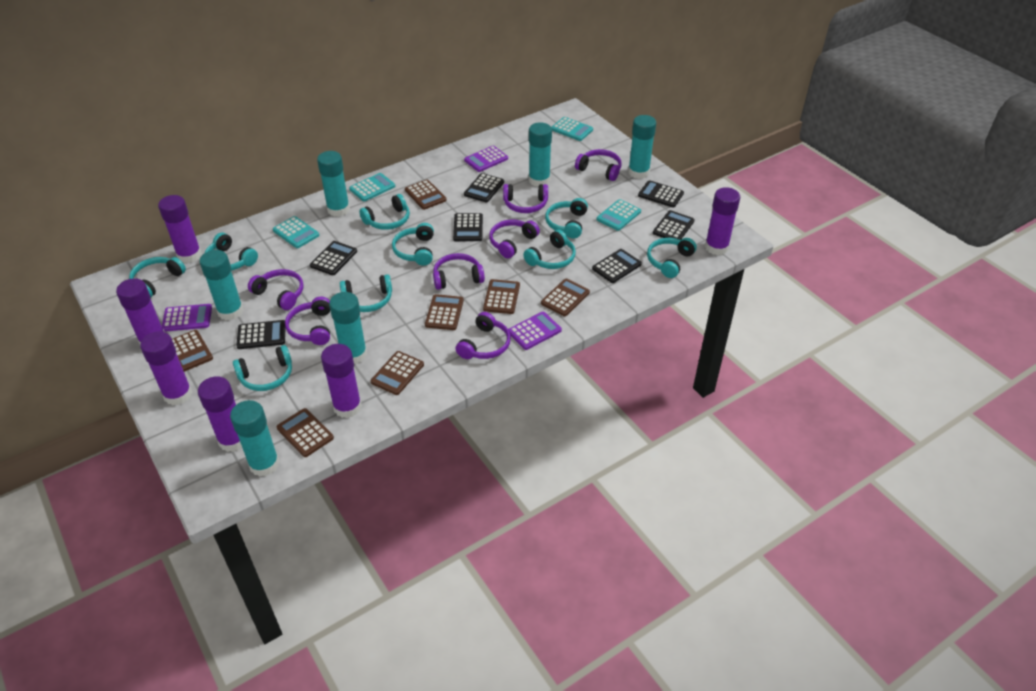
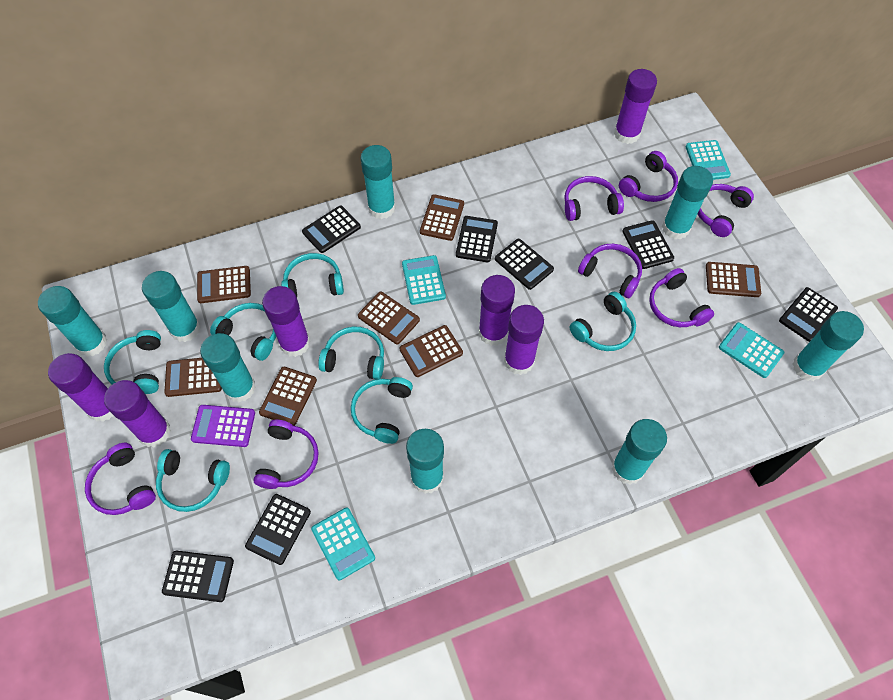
purple calculator: 3 -> 1
turquoise glue stick: 6 -> 8
turquoise headphones: 9 -> 7

